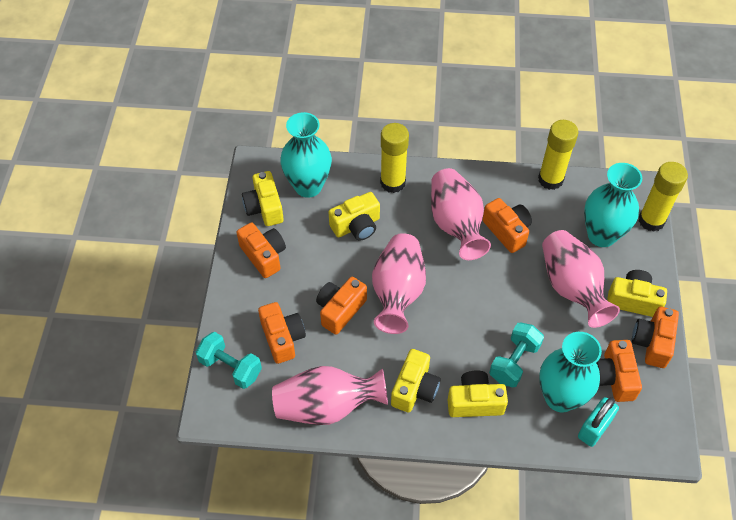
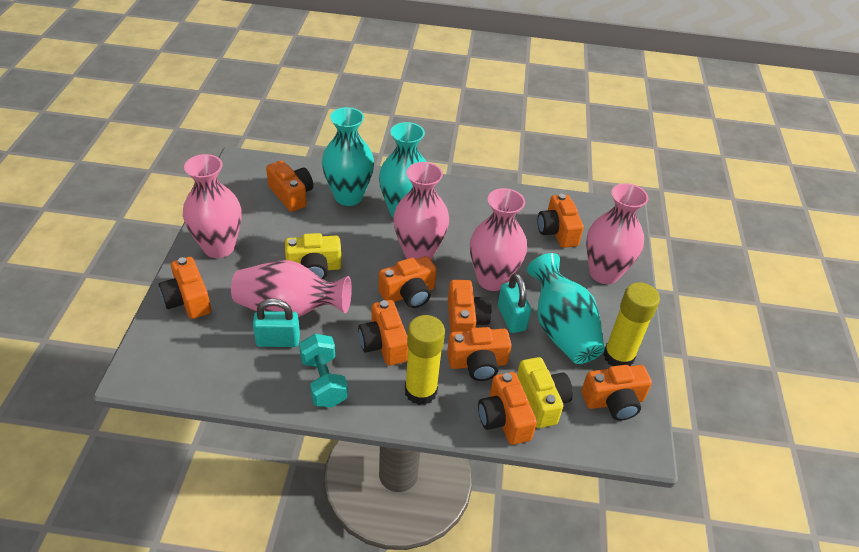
orange camera: 6 -> 9
pink vase: 4 -> 5
turquoise dumbbell: 2 -> 1
turquoise padlock: 1 -> 2
yellow camera: 5 -> 2
yellow glue stick: 3 -> 2

